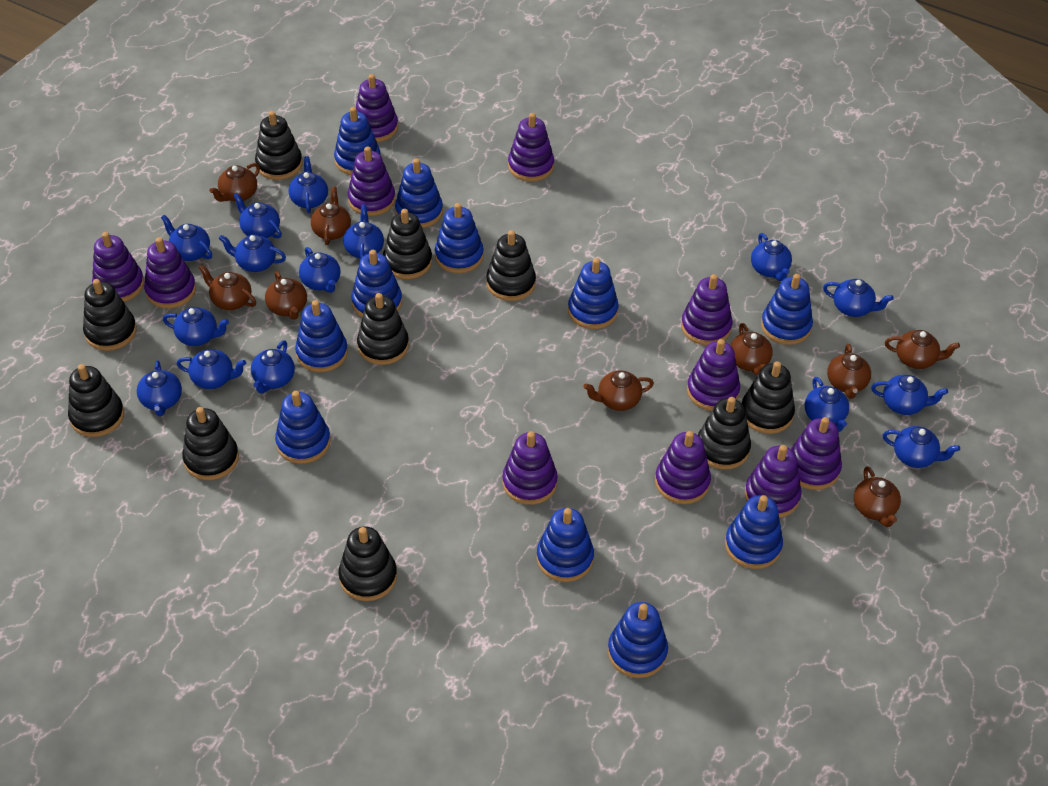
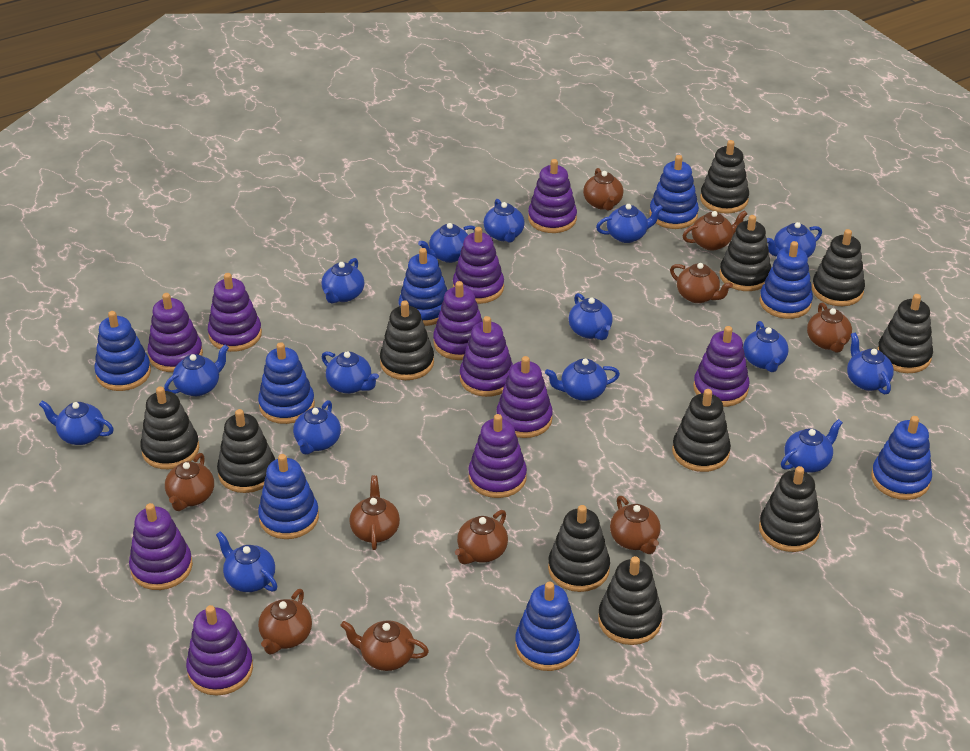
black stacking toy: 10 -> 11
blue stacking toy: 11 -> 8
brown teapot: 9 -> 10

